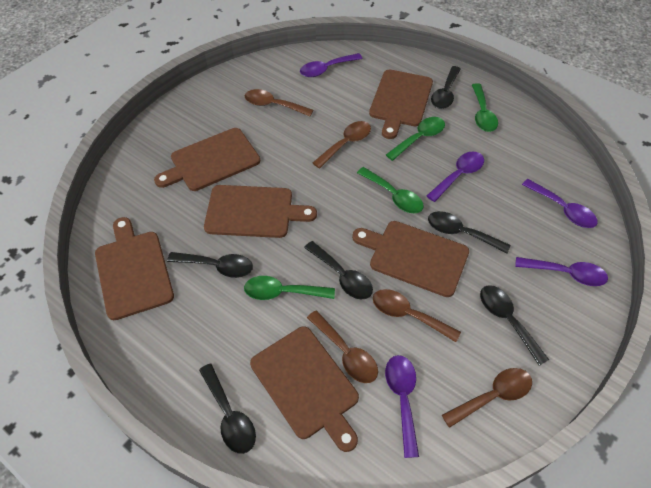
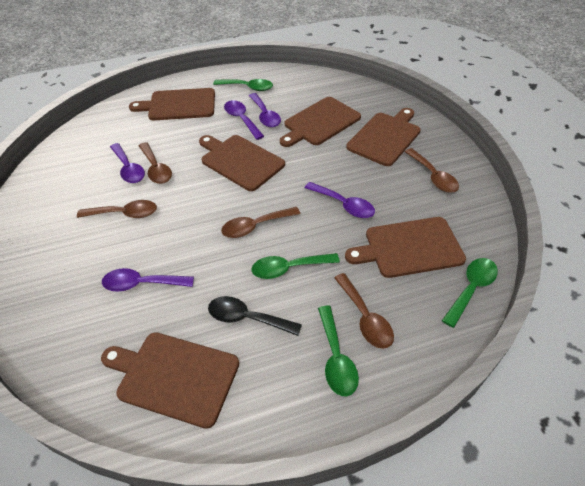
black spoon: 6 -> 1

